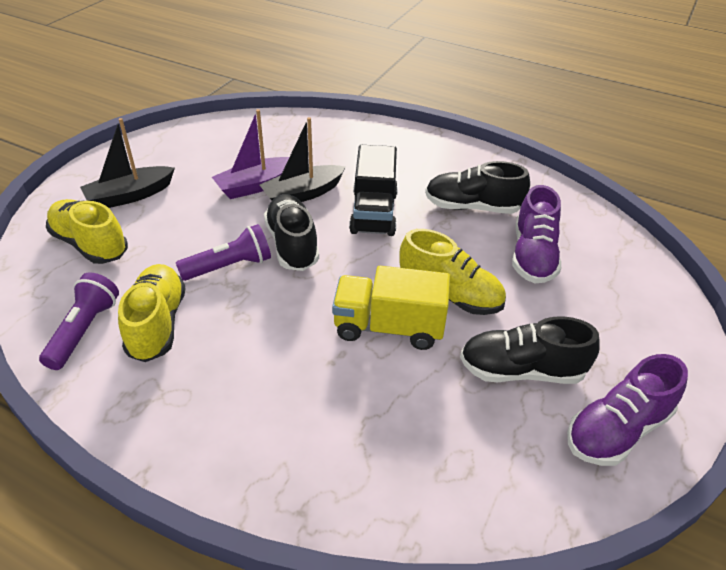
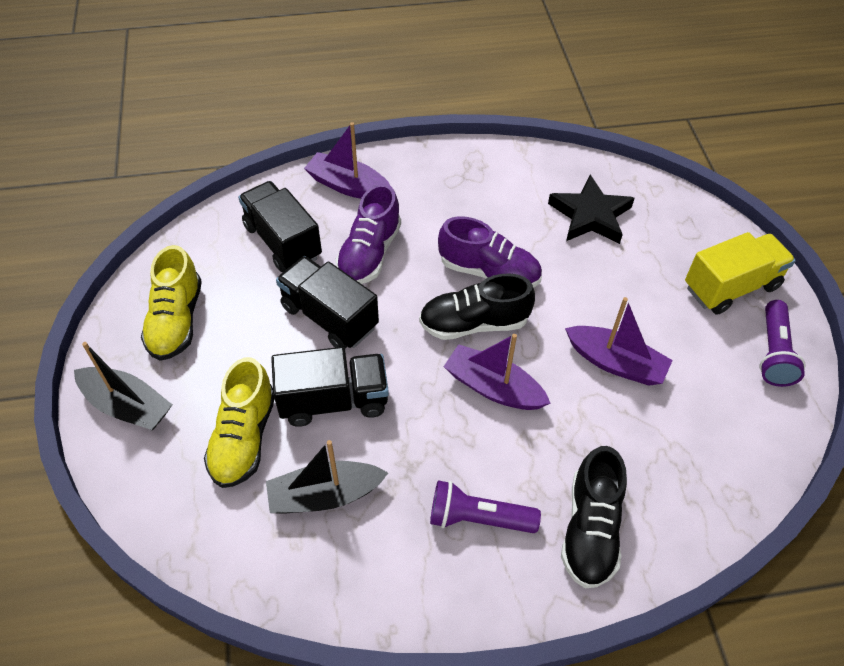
black shoe: 3 -> 2
black star: 0 -> 1
black truck: 1 -> 3
purple boat: 1 -> 3
yellow shoe: 3 -> 2

